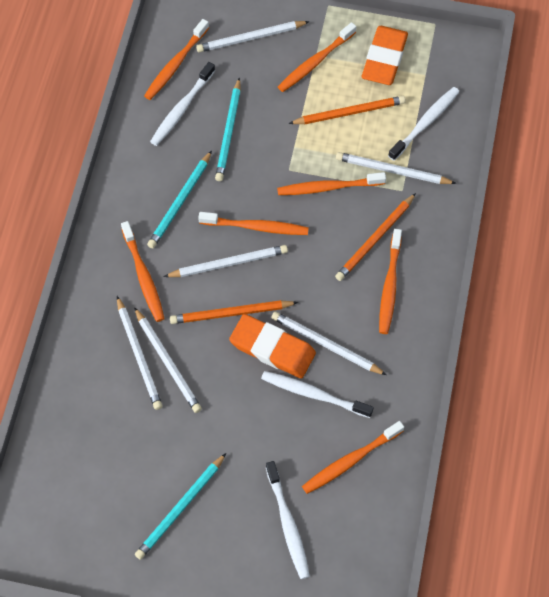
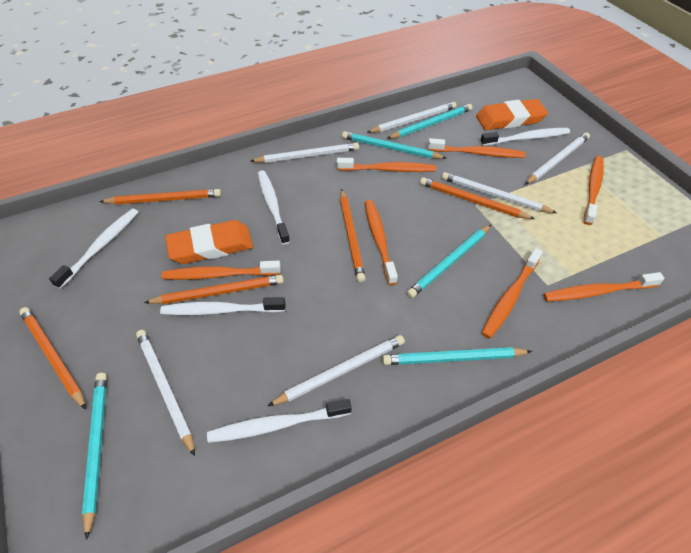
orange pencil: 3 -> 5
turquoise pencil: 3 -> 5
white toothbrush: 4 -> 5

